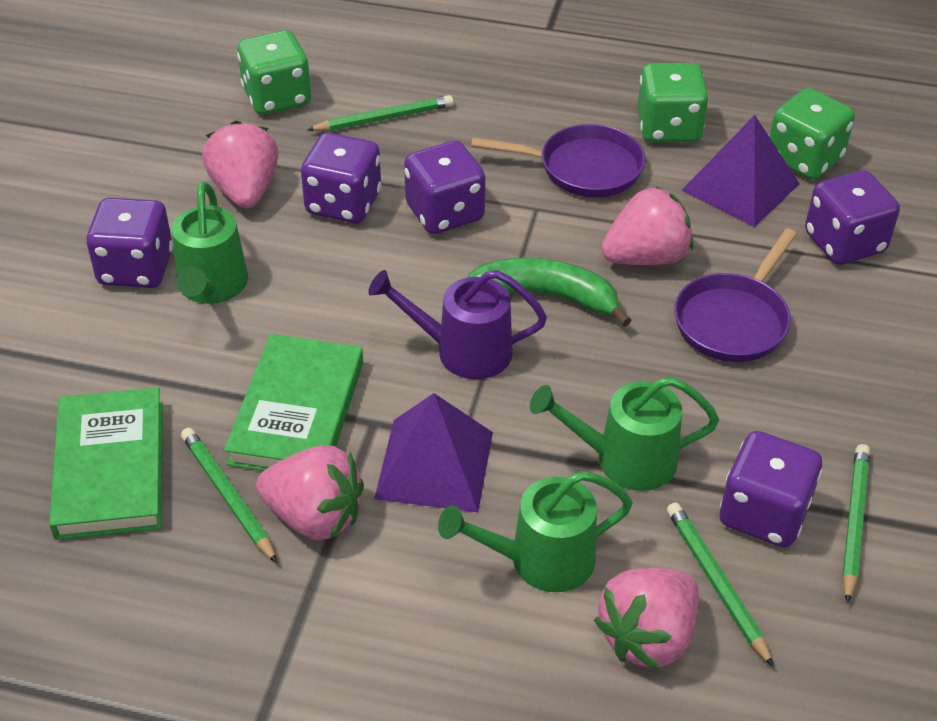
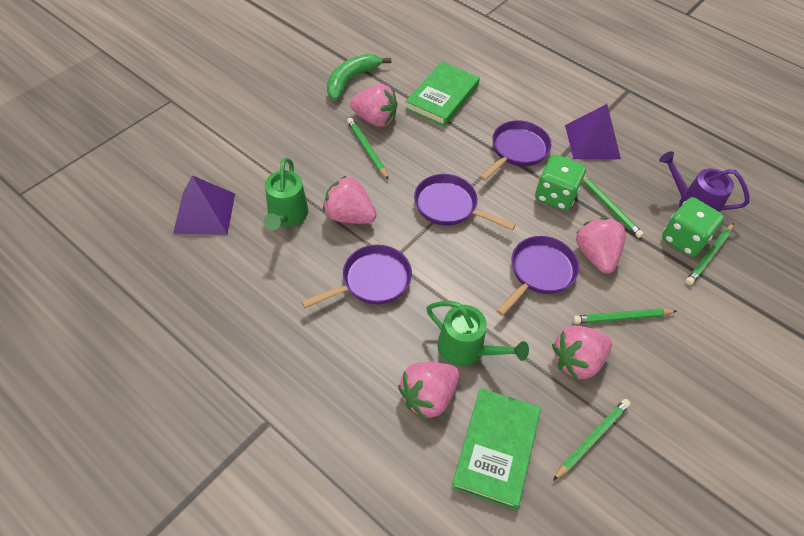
green dice: 3 -> 2
green pencil: 4 -> 5
green watering can: 3 -> 2
pink strawberry: 4 -> 5
purple dice: 5 -> 0
purple pan: 2 -> 4

